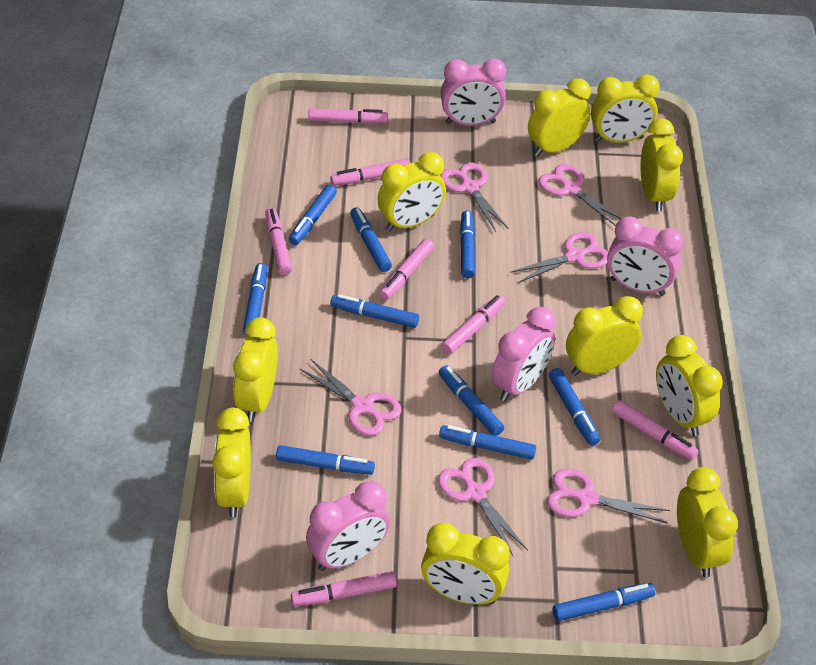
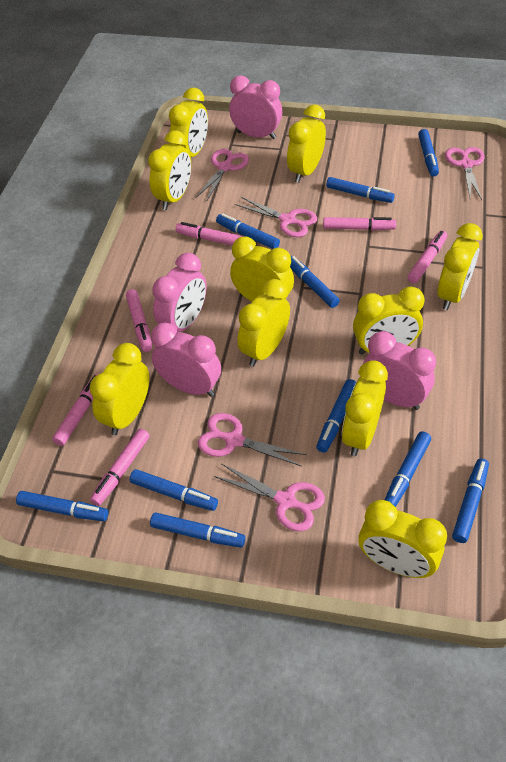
pink marker: 7 -> 6
pink scissors: 6 -> 5

